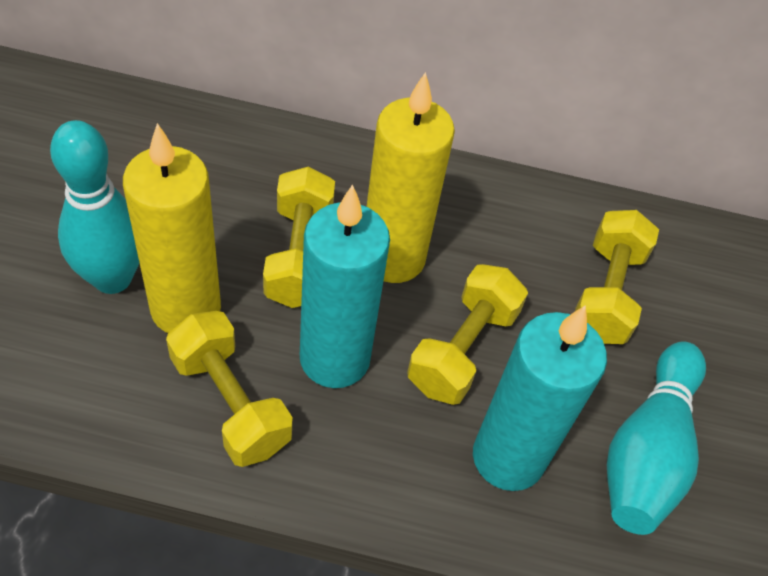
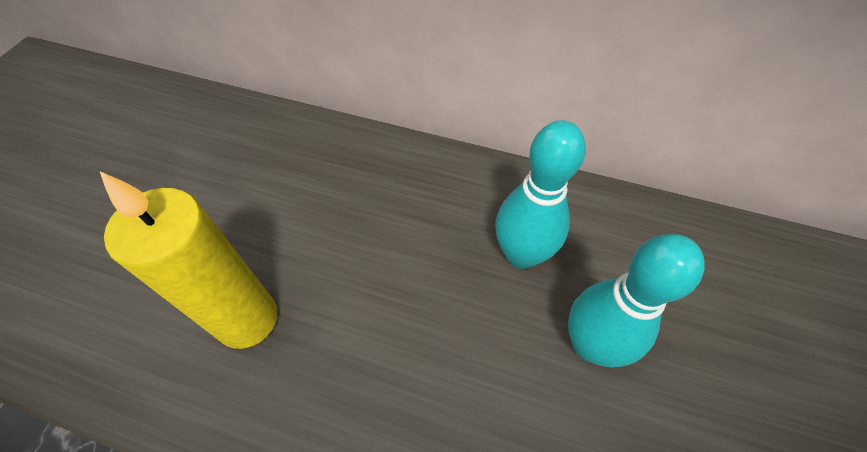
turquoise candle: 2 -> 0
yellow candle: 2 -> 1
yellow dumbbell: 4 -> 0

